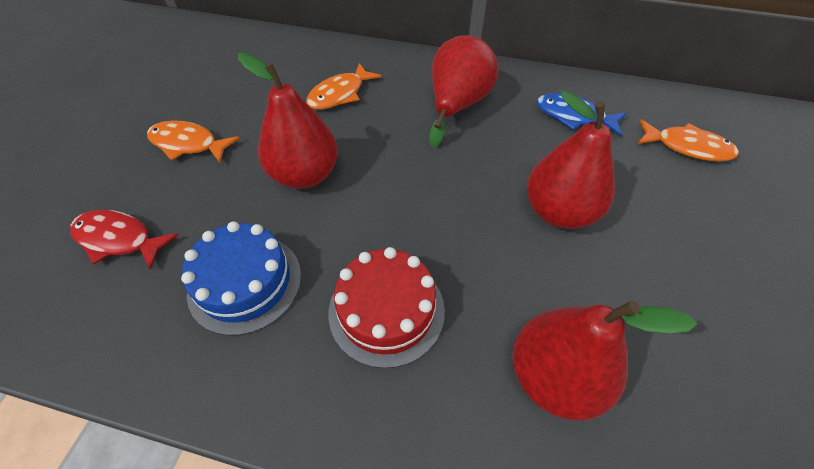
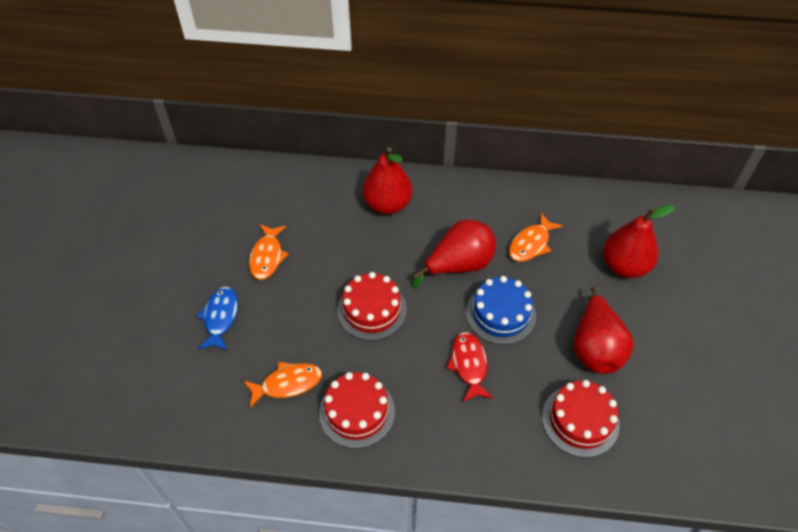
red cake: 1 -> 3

